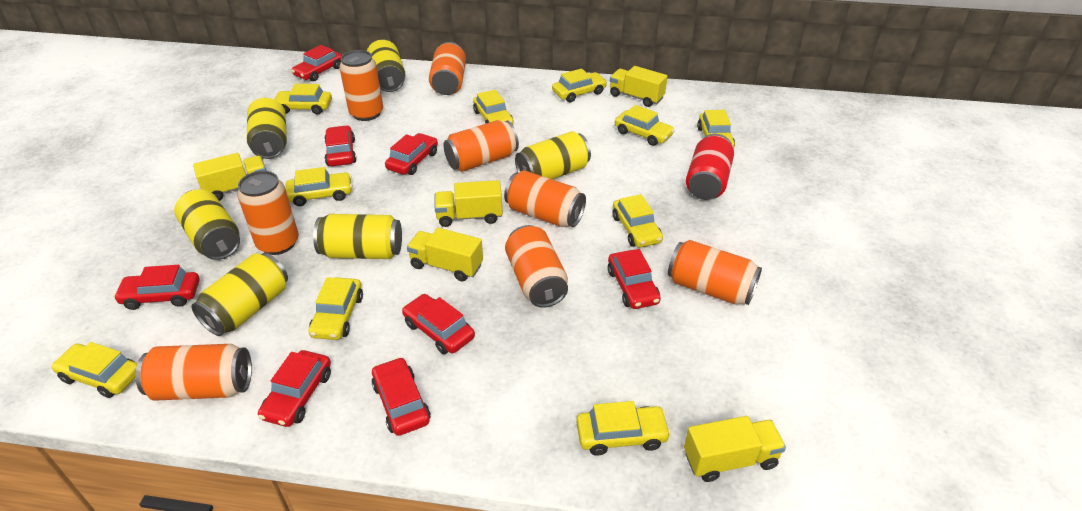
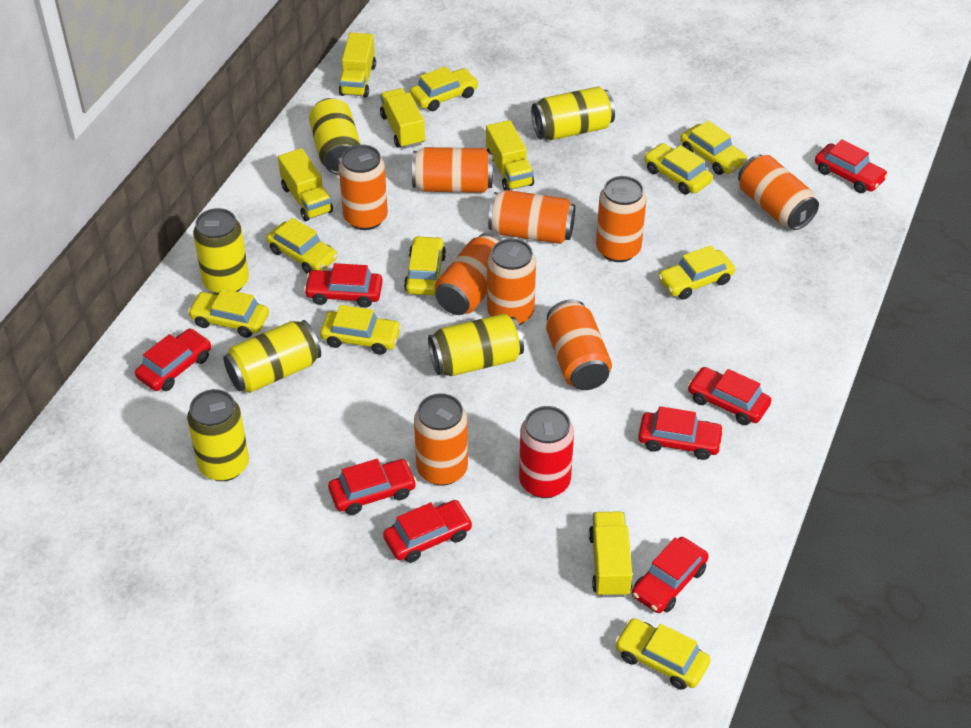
orange can: 8 -> 9
yellow car: 10 -> 9

